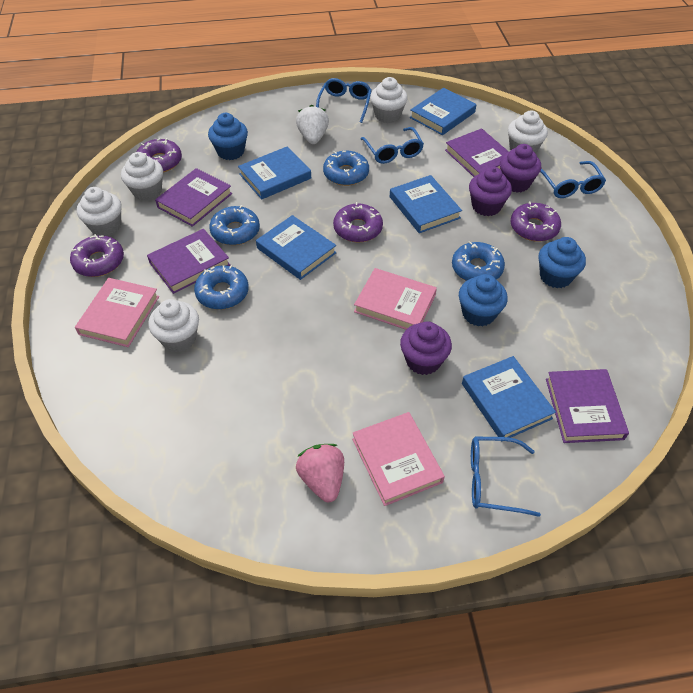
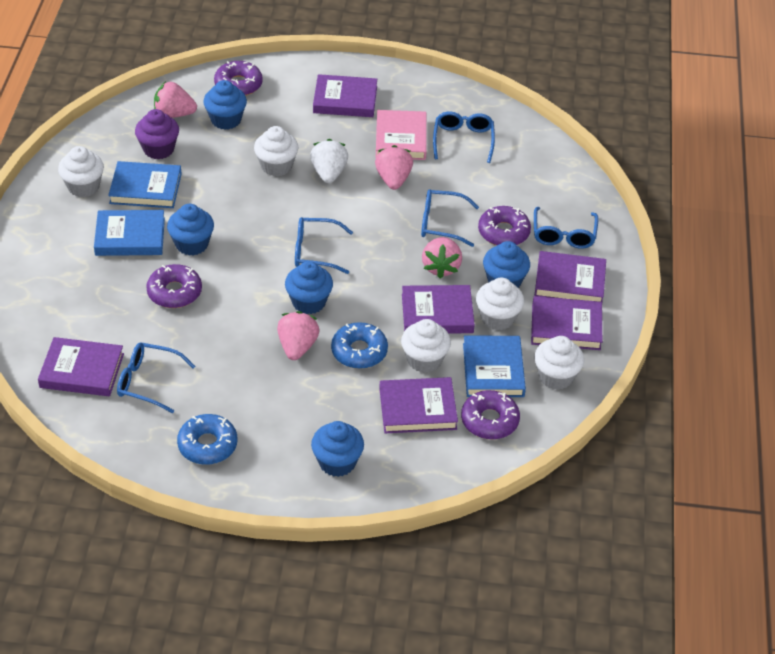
blue book: 5 -> 3
blue cupcake: 3 -> 5
blue donut: 4 -> 2
blue glasses: 4 -> 5
pink book: 3 -> 1
pink strawberry: 1 -> 4
purple book: 4 -> 6
purple cupcake: 3 -> 1

